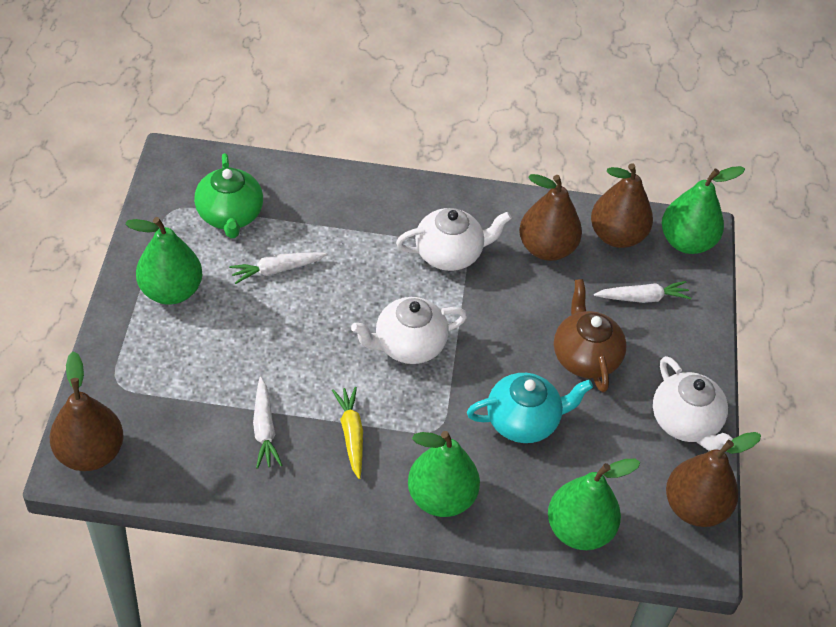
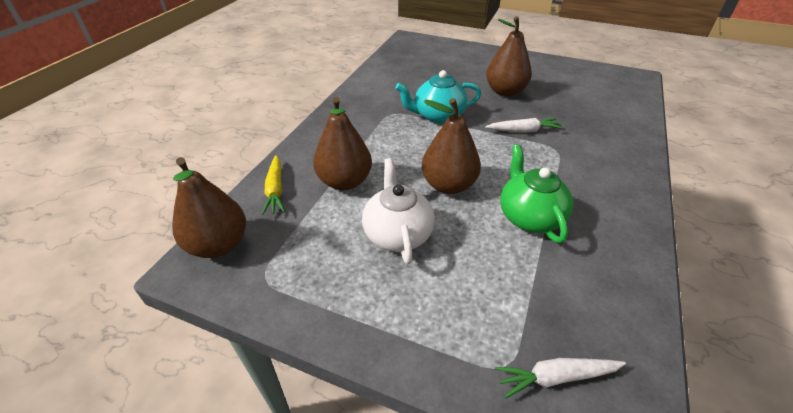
brown teapot: 1 -> 0
green pear: 4 -> 0
white carrot: 3 -> 2
white teapot: 3 -> 1

